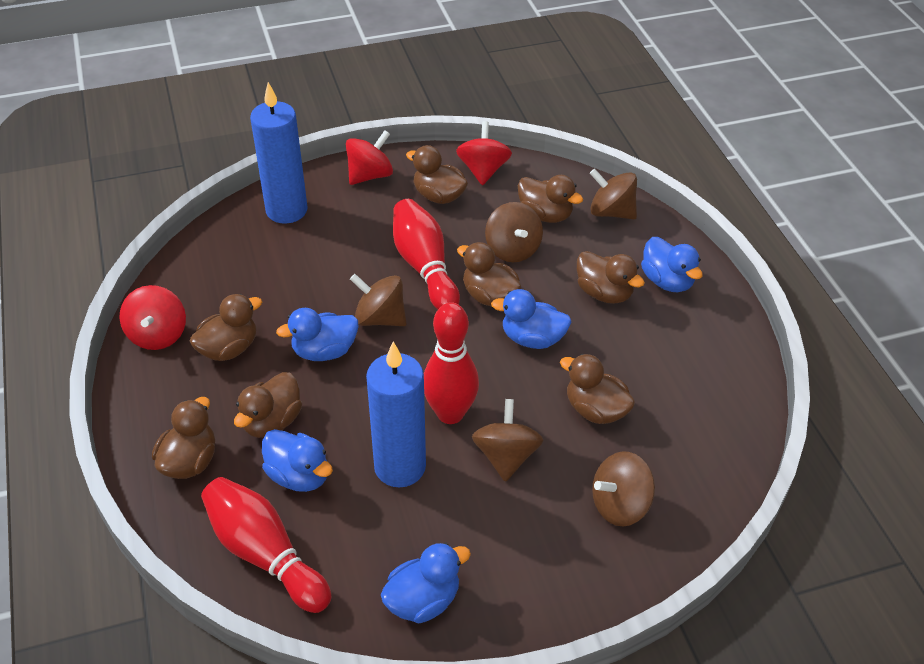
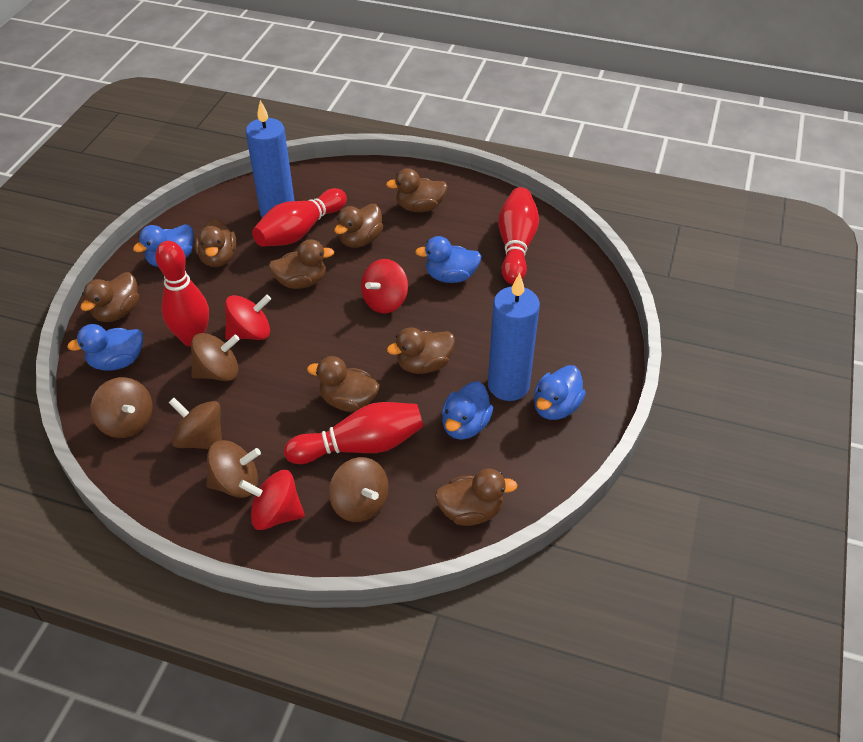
red bowling pin: 3 -> 4

